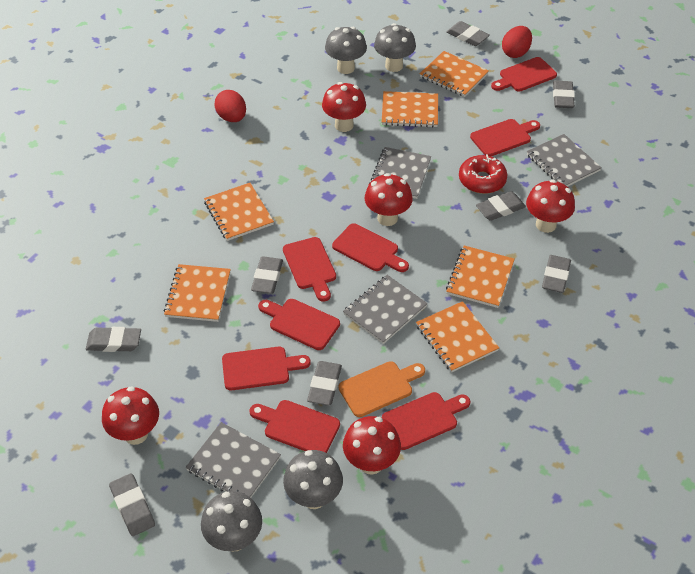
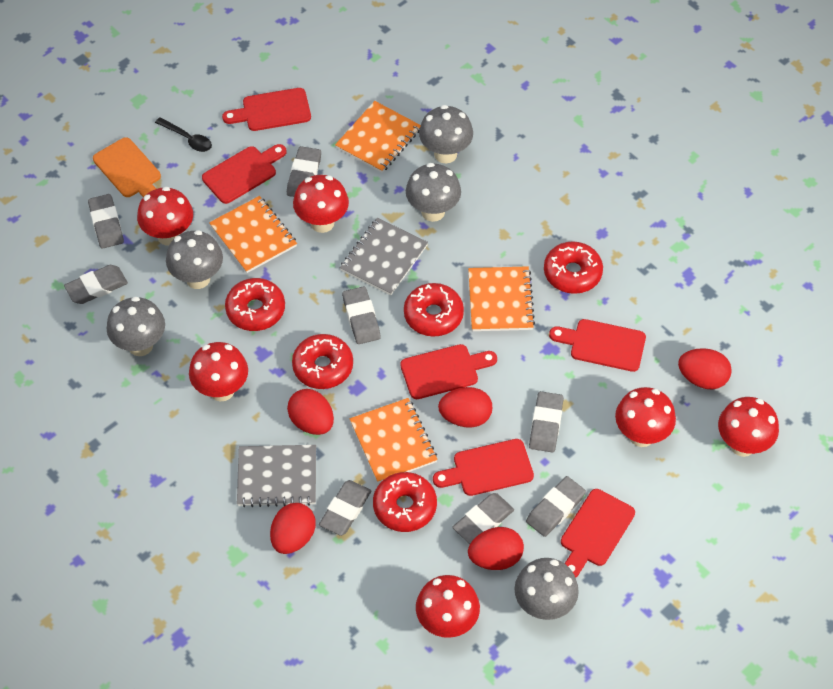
black spoon: 0 -> 1
grey mushroom: 4 -> 5
grey notebook: 4 -> 2
orange notebook: 6 -> 4
red cutting board: 8 -> 6
red donut: 1 -> 5
red egg: 2 -> 5
red mushroom: 5 -> 6

